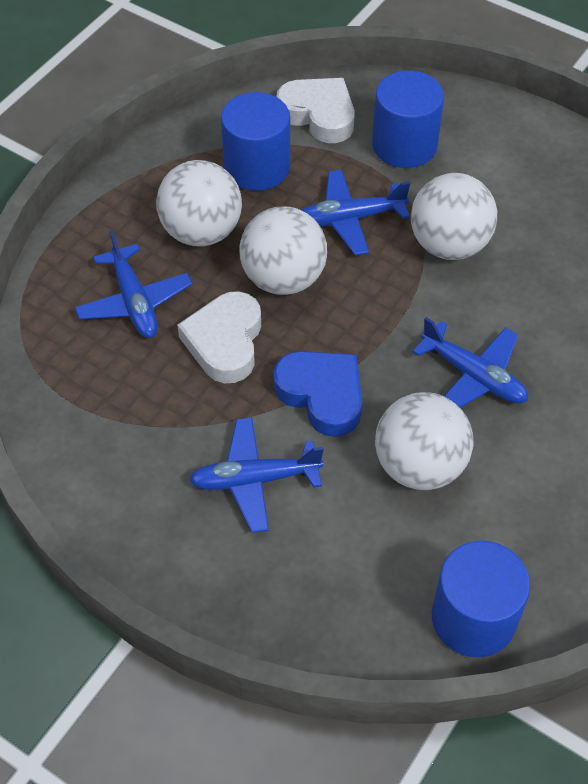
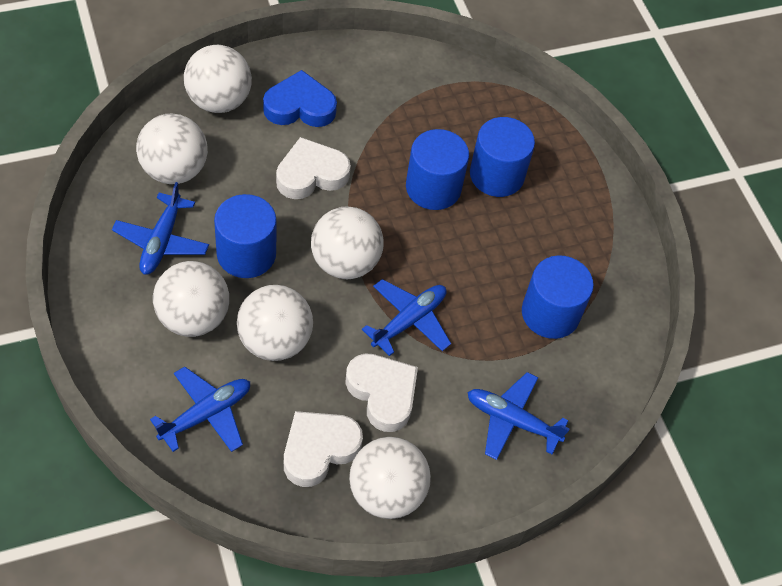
blue cylinder: 3 -> 4
white ball: 4 -> 6
white heart: 2 -> 3

